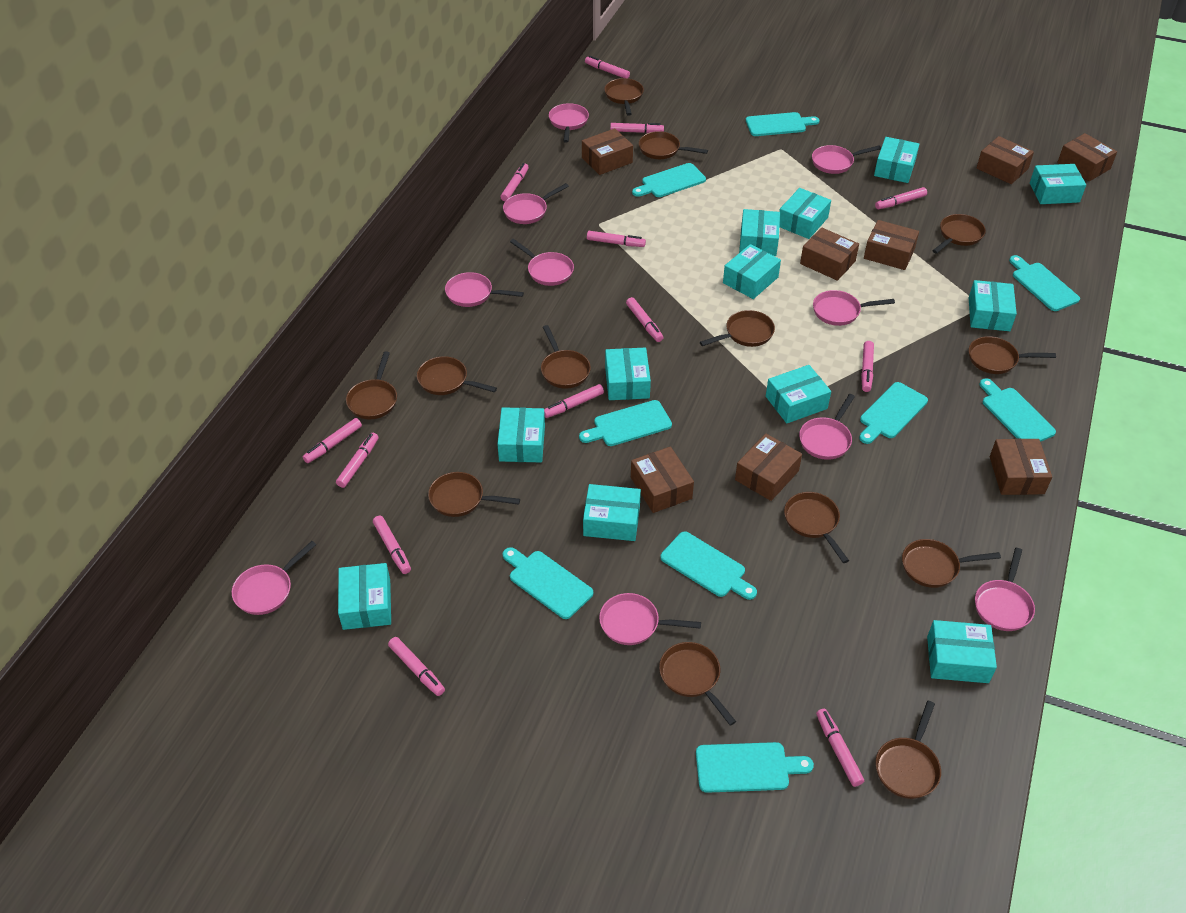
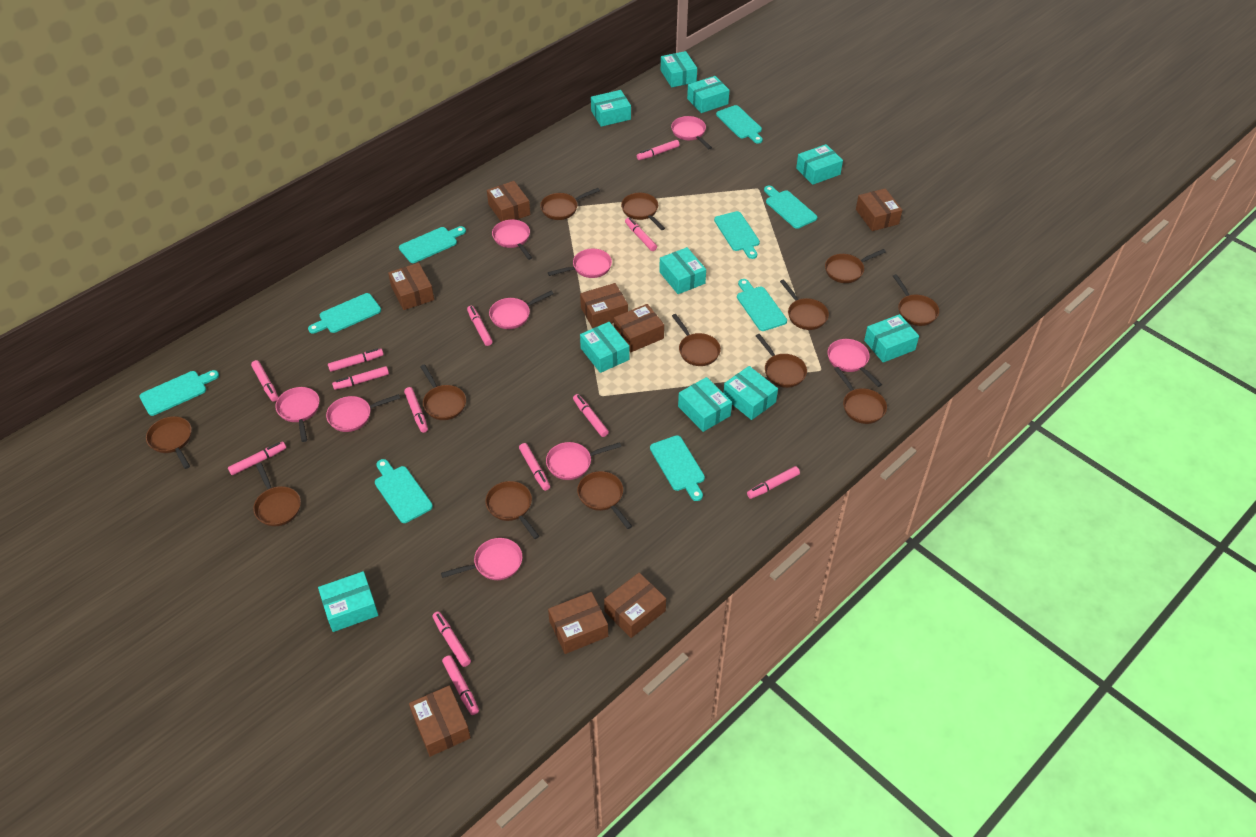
pink pan: 10 -> 9
turquoise box: 12 -> 10

